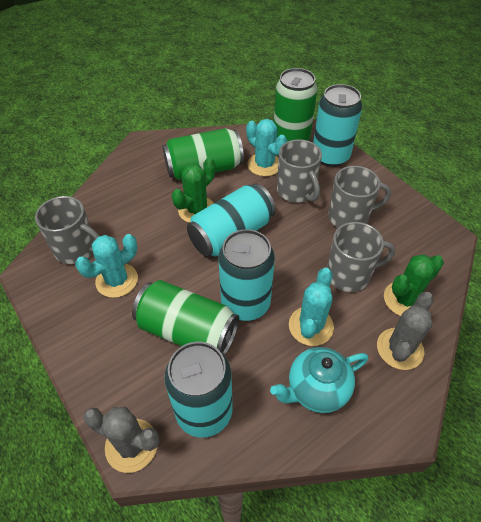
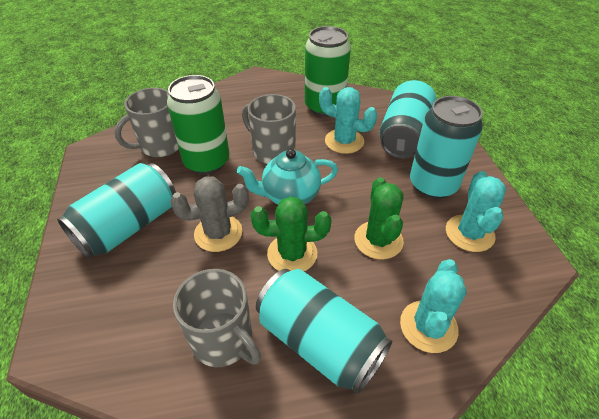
green can: 3 -> 2
grey cactus: 2 -> 1
grey mug: 4 -> 3

